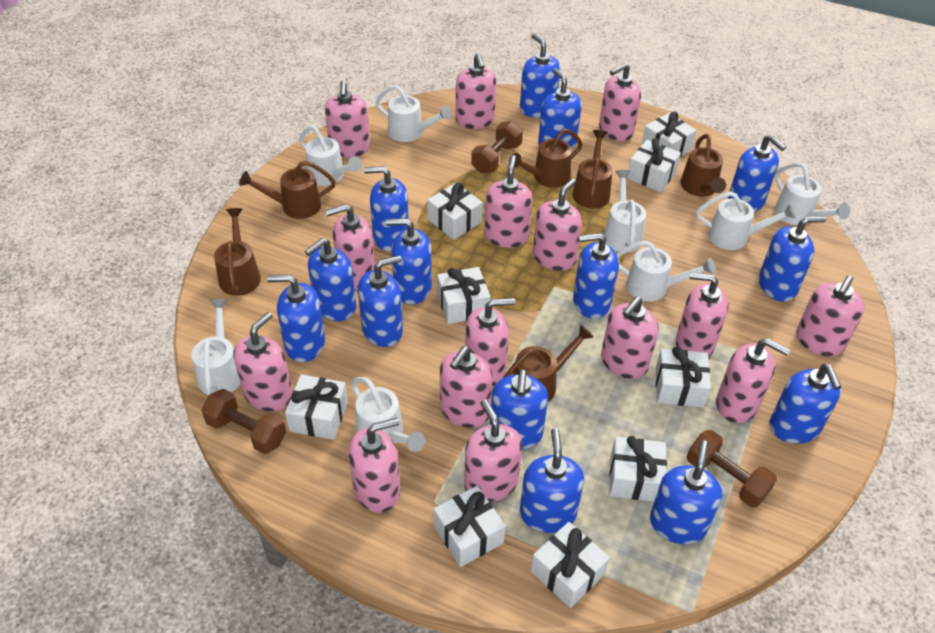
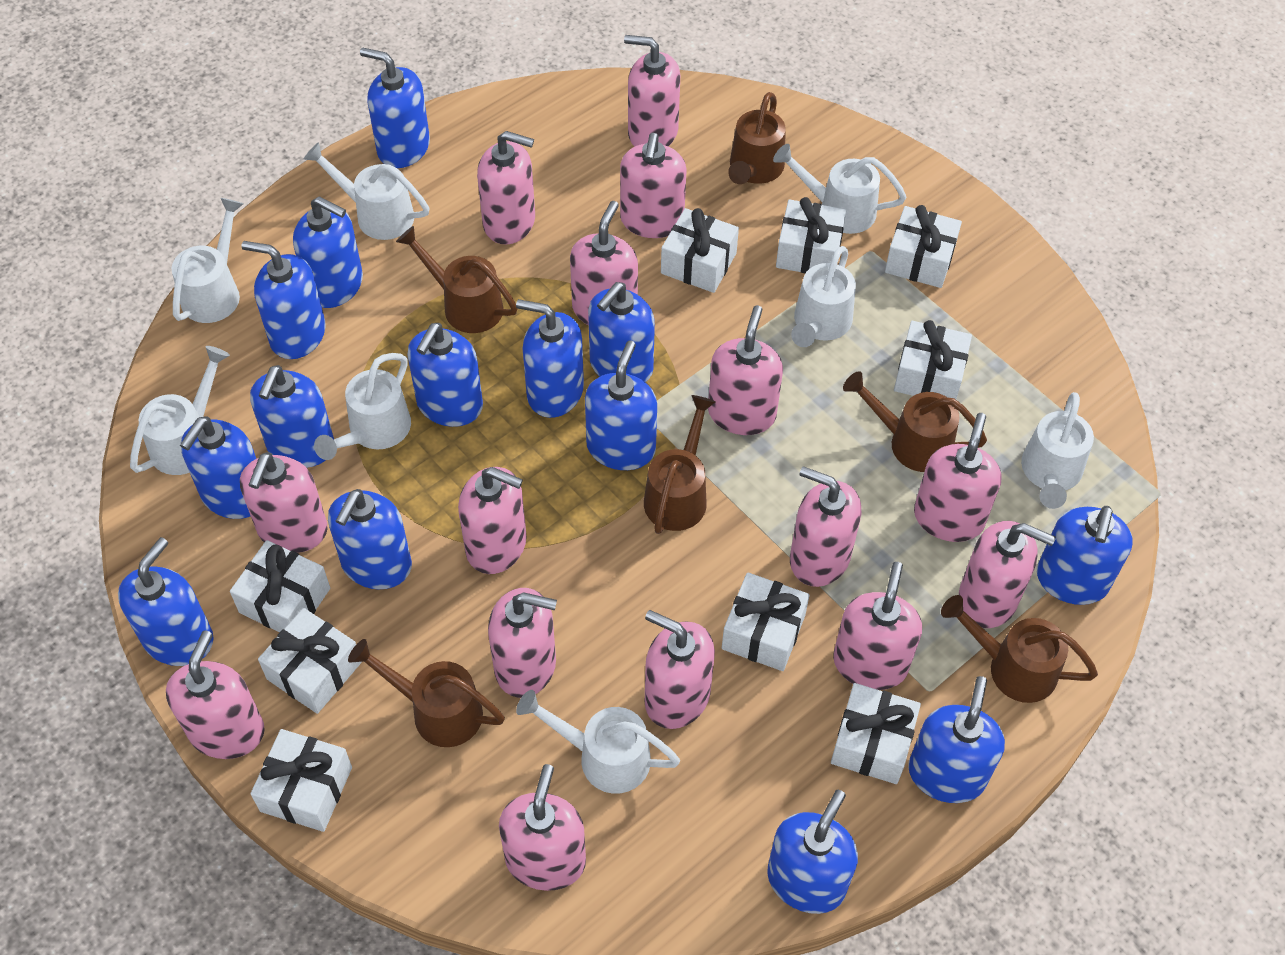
brown dumbbell: 3 -> 0

